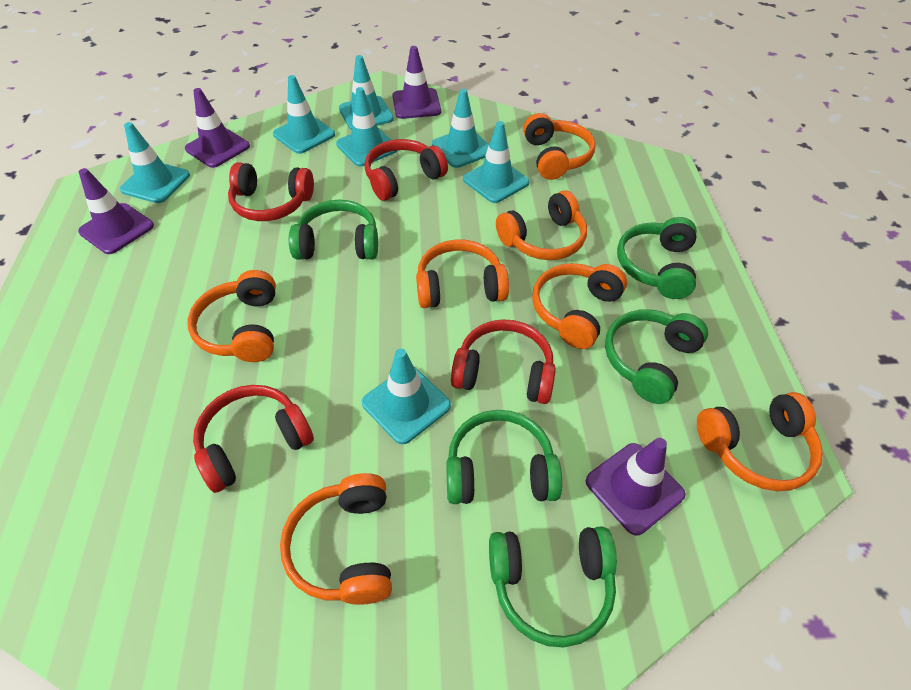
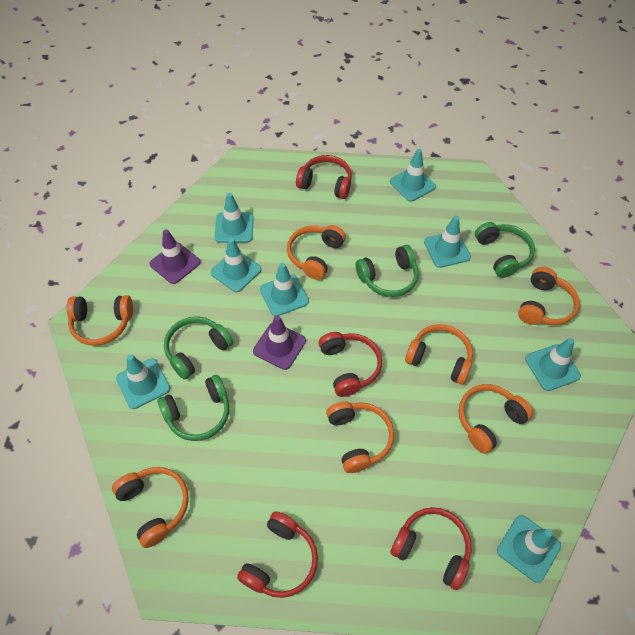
green headphones: 5 -> 4
purple traffic cone: 4 -> 2
turquoise traffic cone: 7 -> 8

